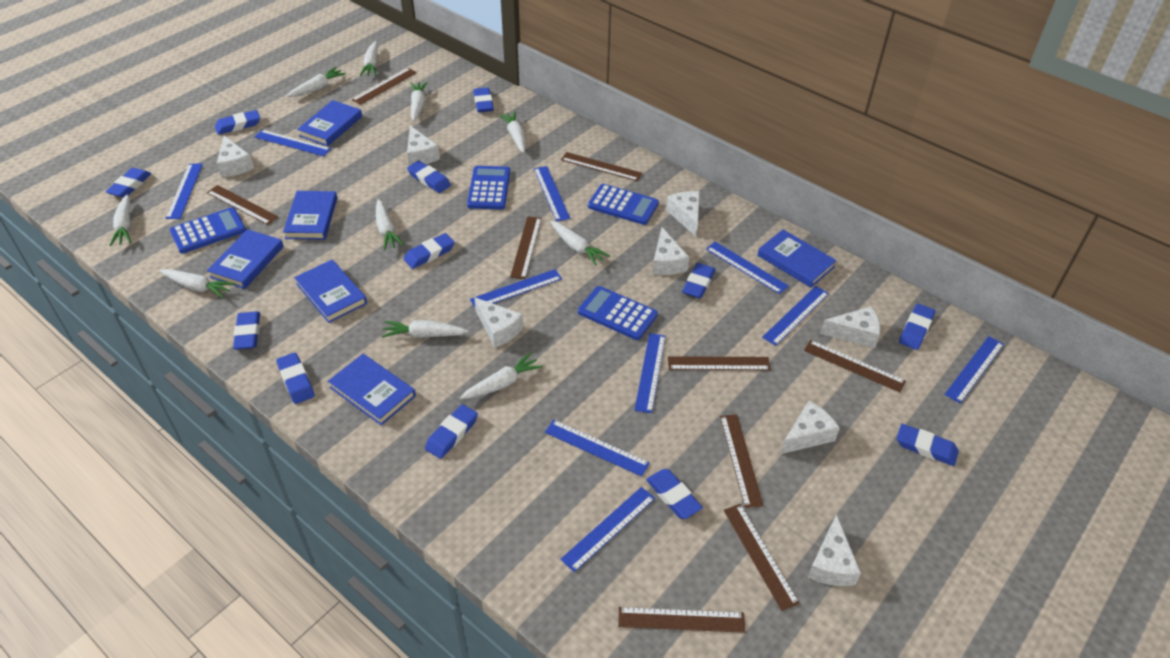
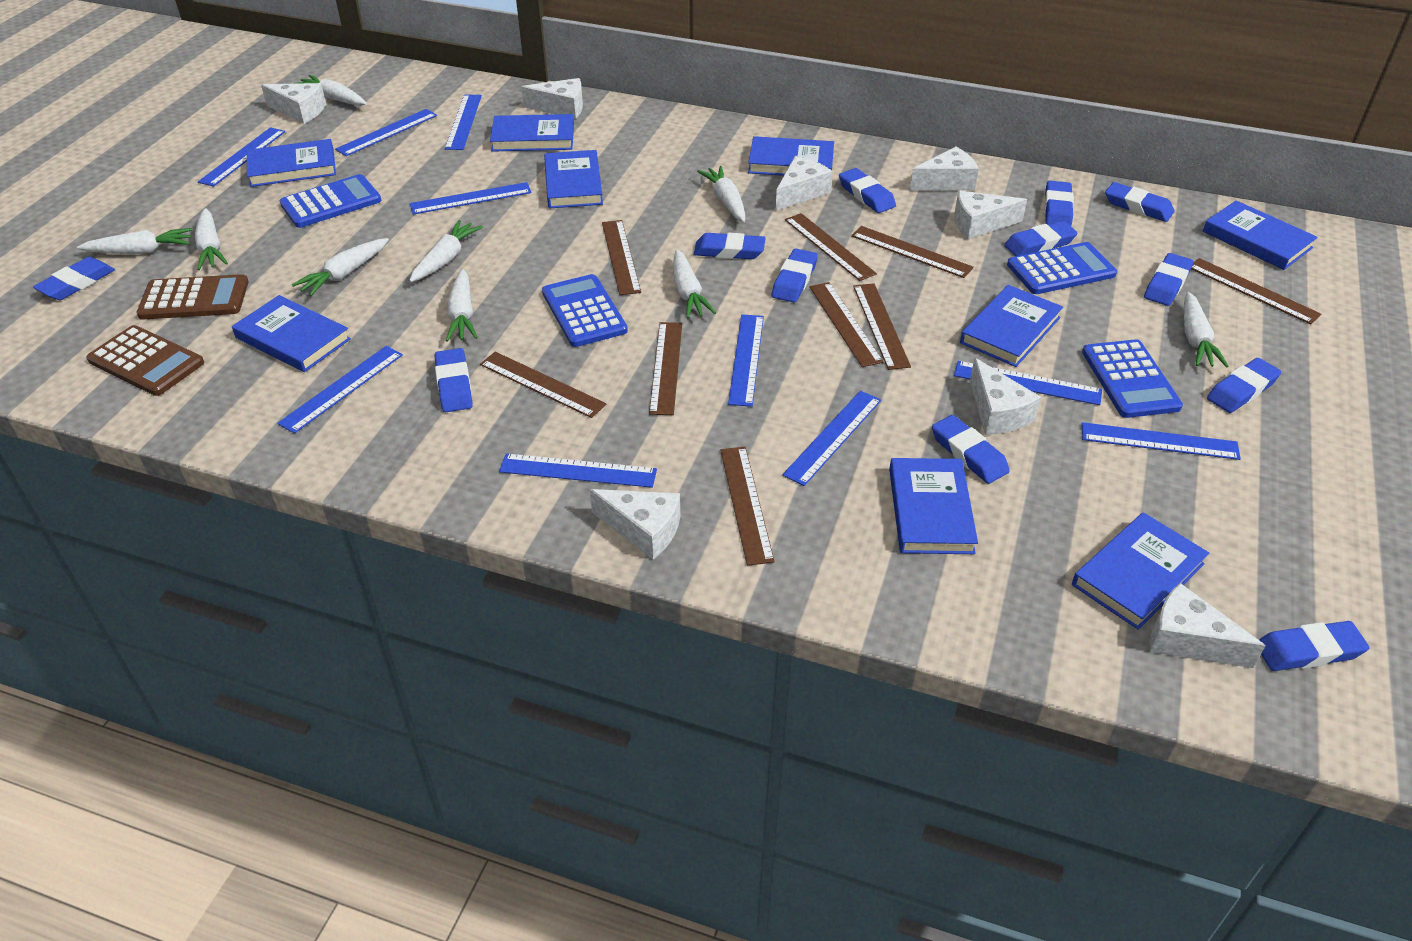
blue book: 6 -> 9
brown calculator: 0 -> 2
white carrot: 10 -> 9

